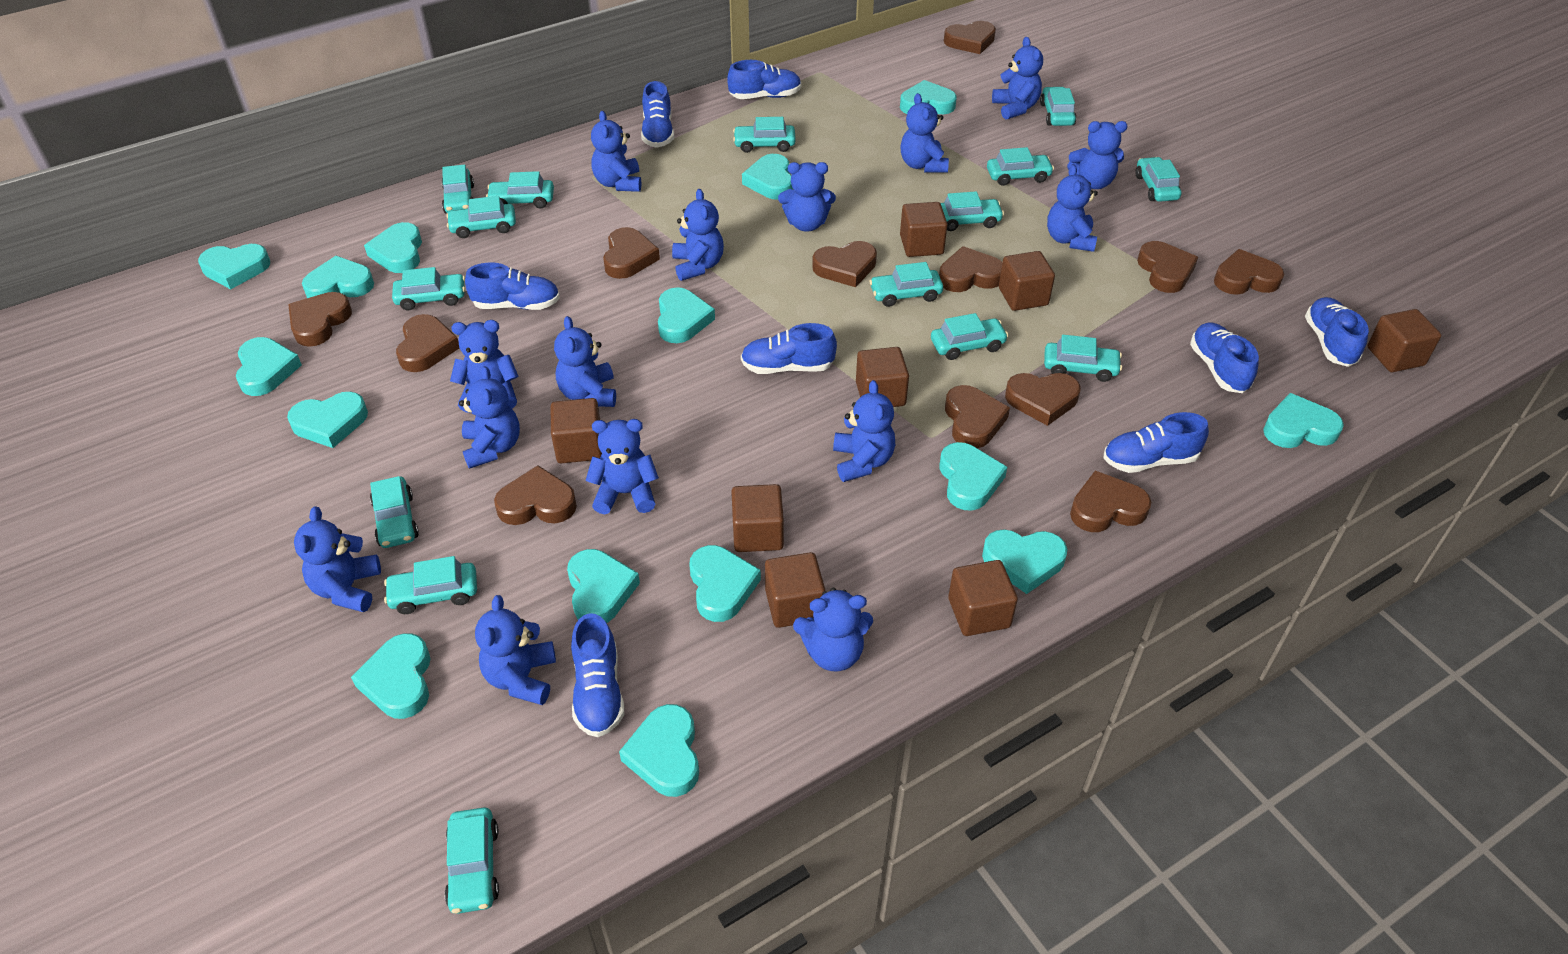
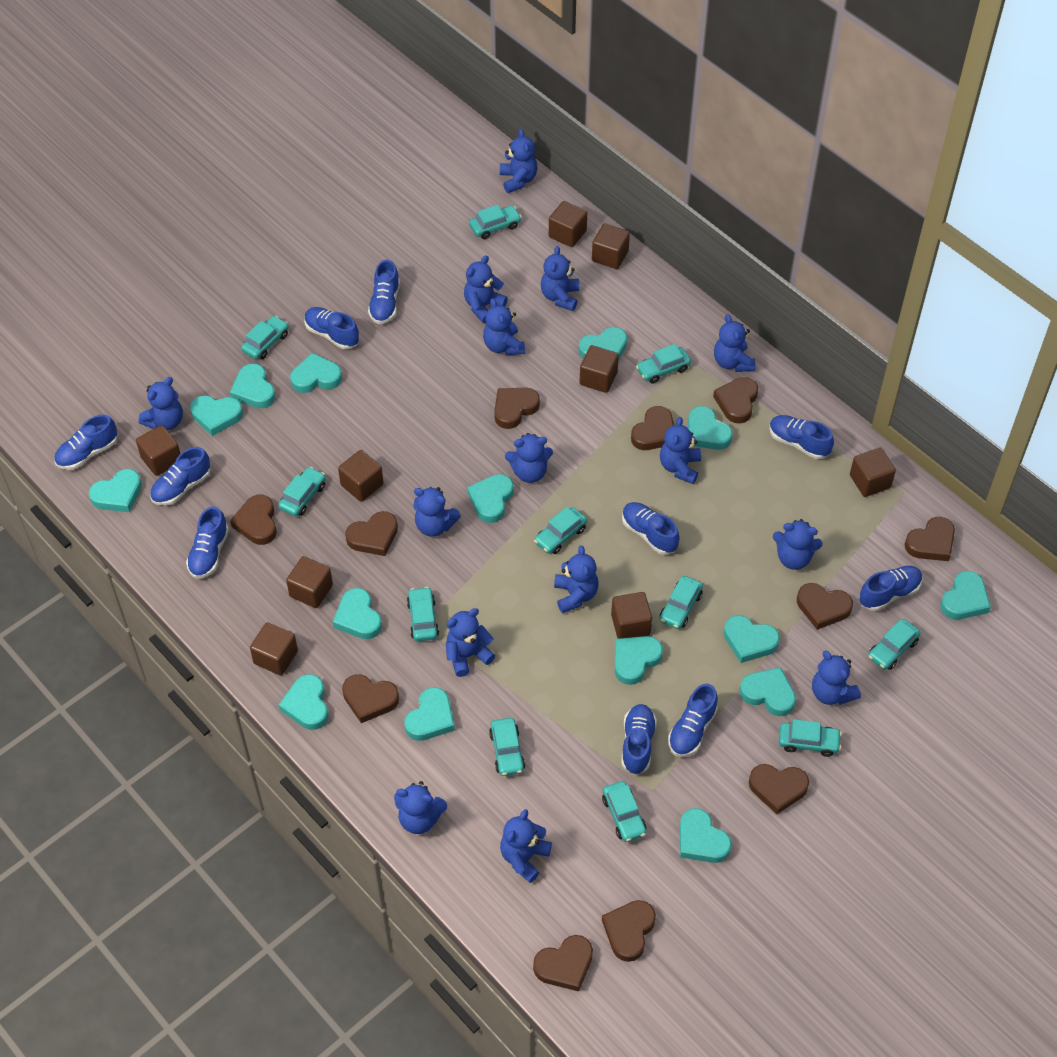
blue shoe: 8 -> 10
brown cube: 8 -> 9
brown heart: 12 -> 11
turquoise car: 15 -> 11

